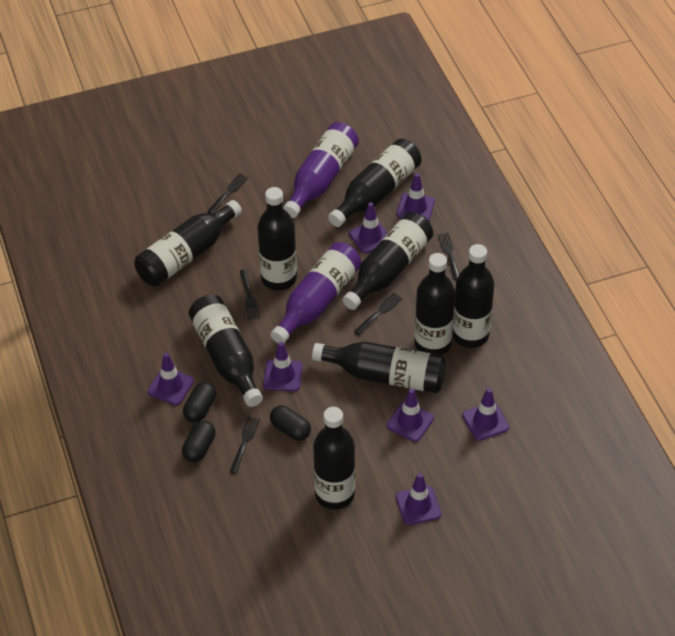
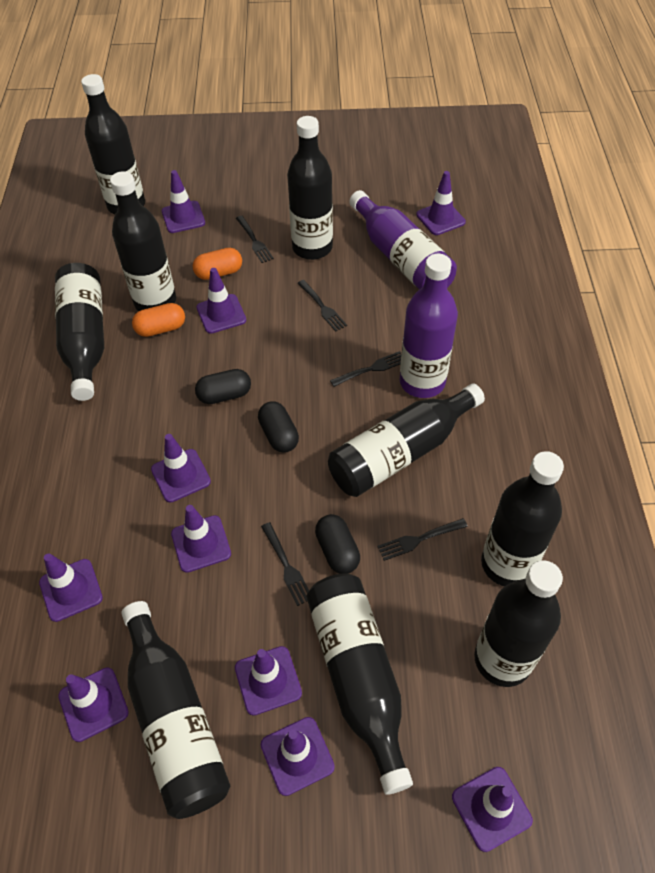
orange capsule: 0 -> 2
purple traffic cone: 7 -> 10

